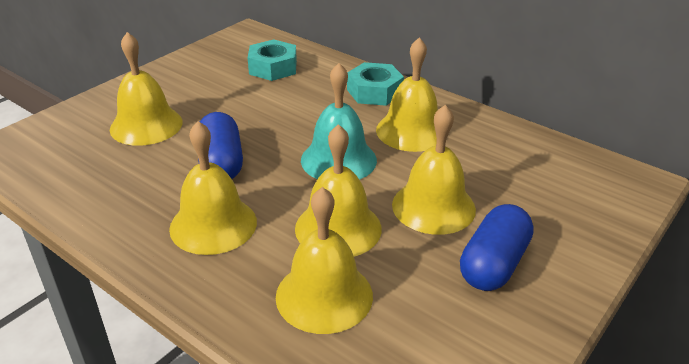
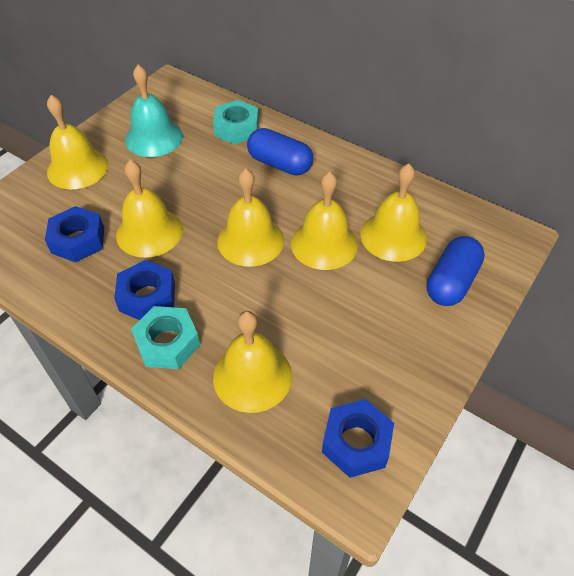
blue nut: 0 -> 3

